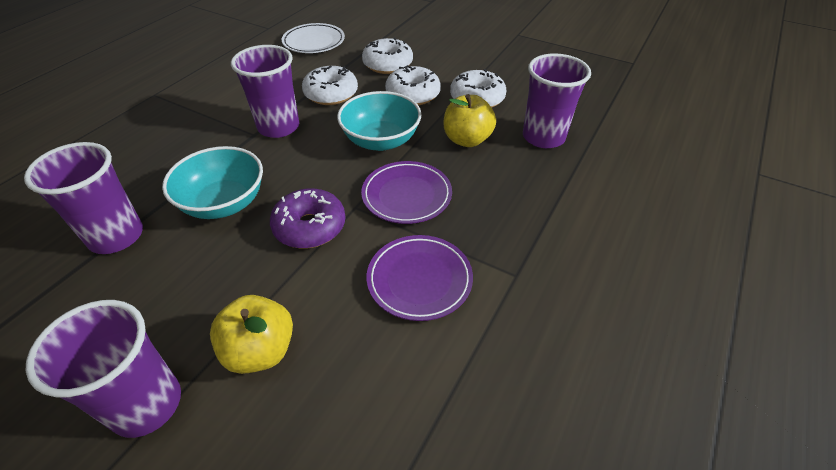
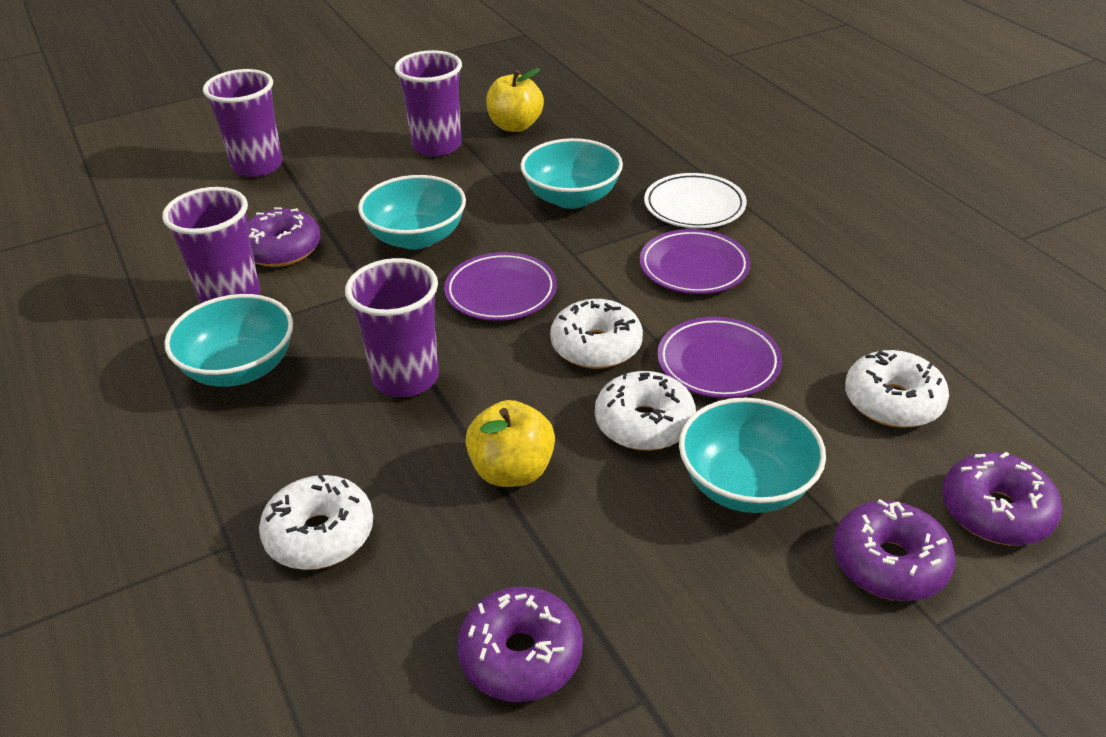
purple donut: 1 -> 4
purple plate: 2 -> 3
turquoise bowl: 2 -> 4

